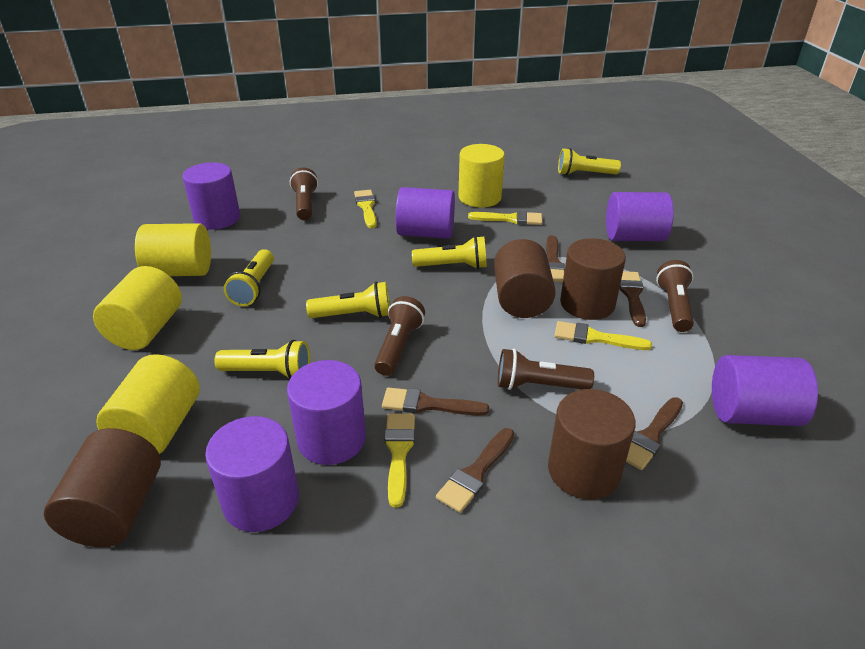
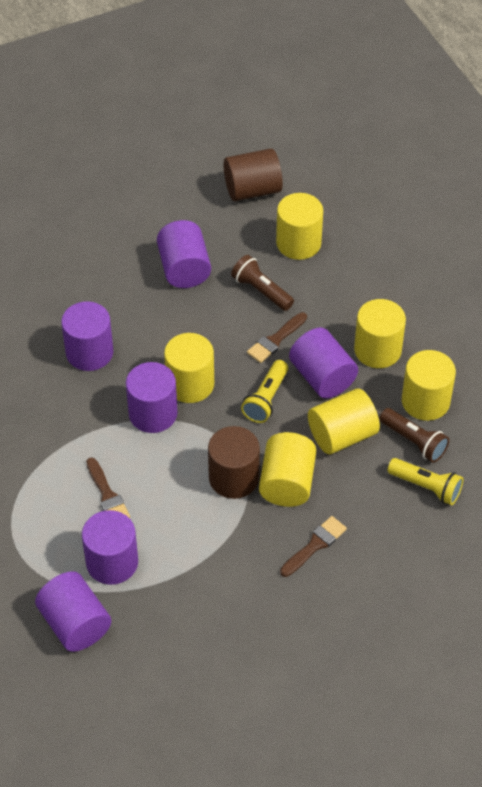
brown brush: 5 -> 3
brown cylinder: 4 -> 2
brown flashlight: 4 -> 2
yellow brush: 4 -> 0
yellow cylinder: 4 -> 6
yellow flashlight: 5 -> 2

